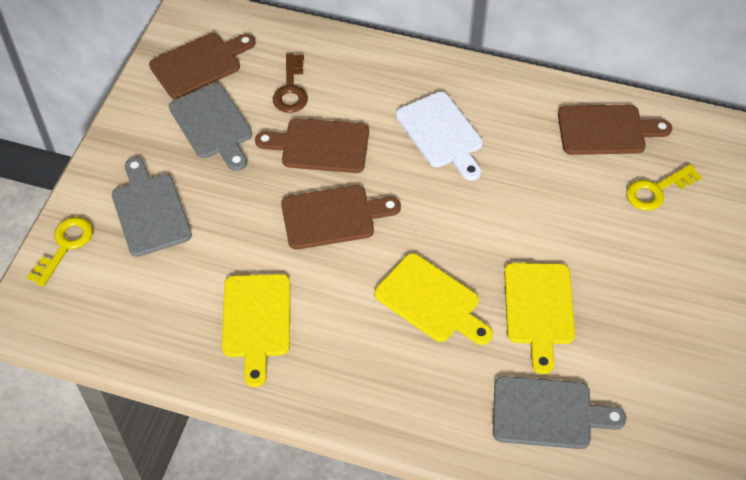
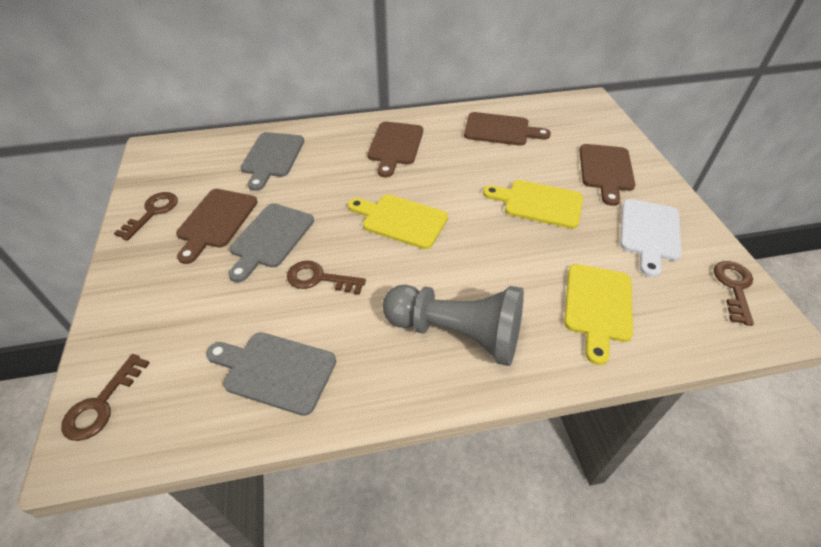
brown key: 1 -> 4
grey pawn: 0 -> 1
yellow key: 2 -> 0

